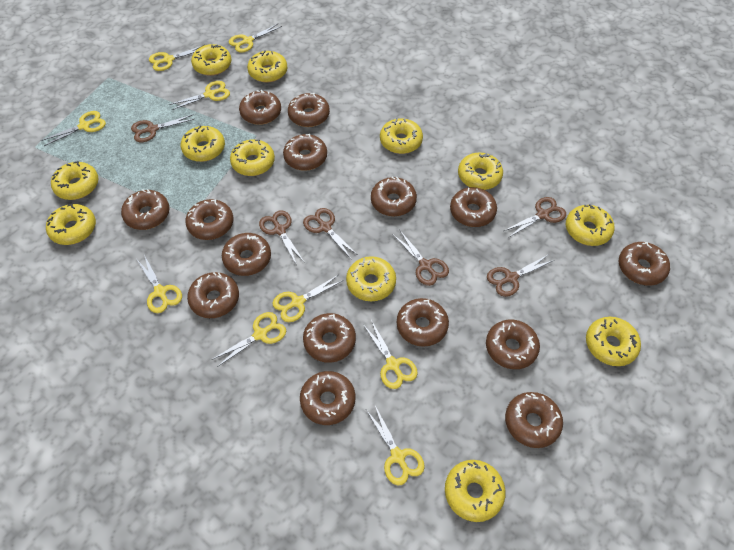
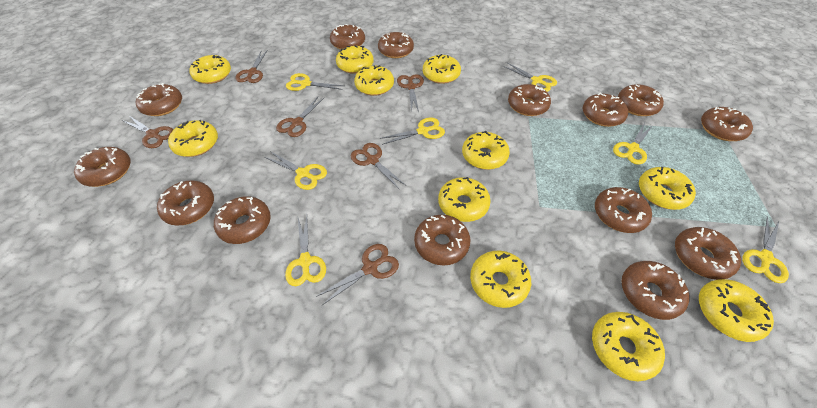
brown donut: 15 -> 14
yellow donut: 12 -> 11
yellow scissors: 9 -> 7

